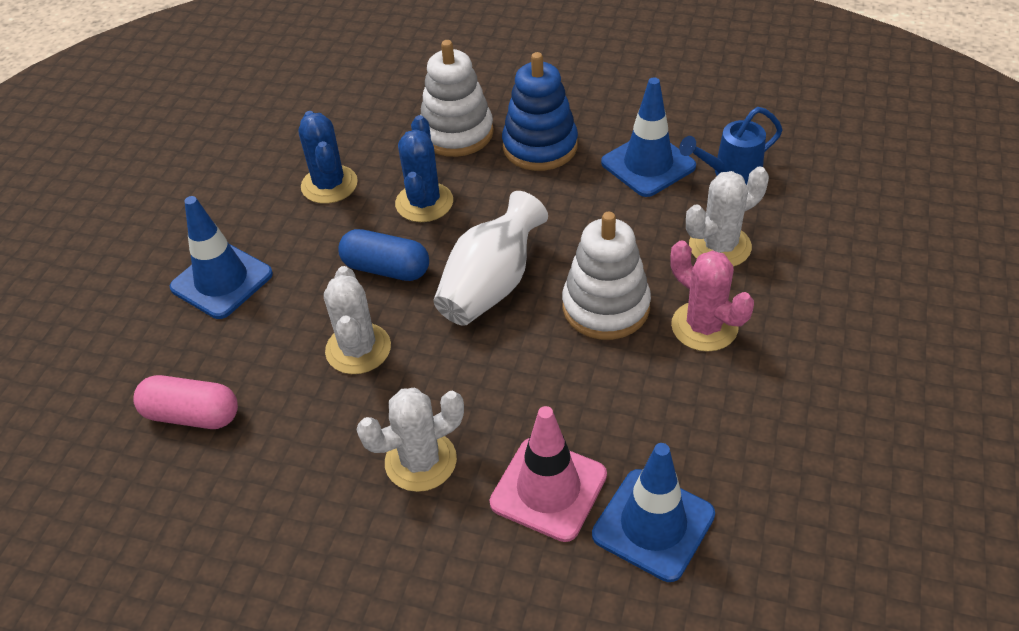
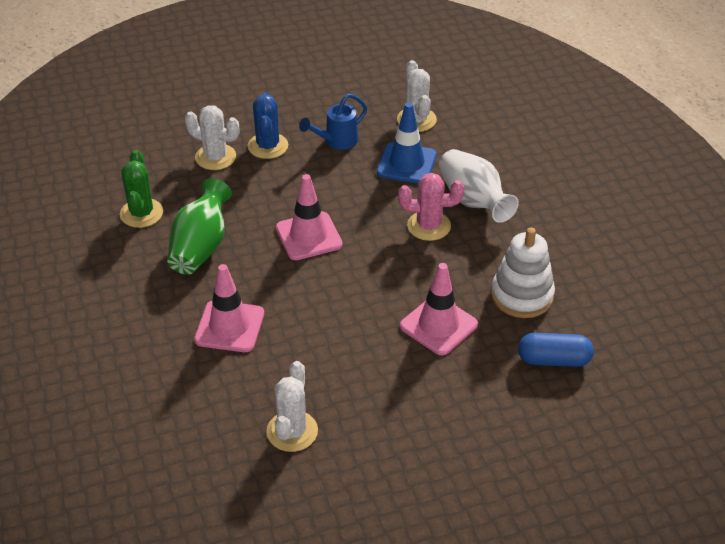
blue cactus: 2 -> 1
blue stacking toy: 1 -> 0
blue traffic cone: 3 -> 1
green cactus: 0 -> 1
green vase: 0 -> 1
pink capsule: 1 -> 0
pink traffic cone: 1 -> 3
white stacking toy: 2 -> 1

